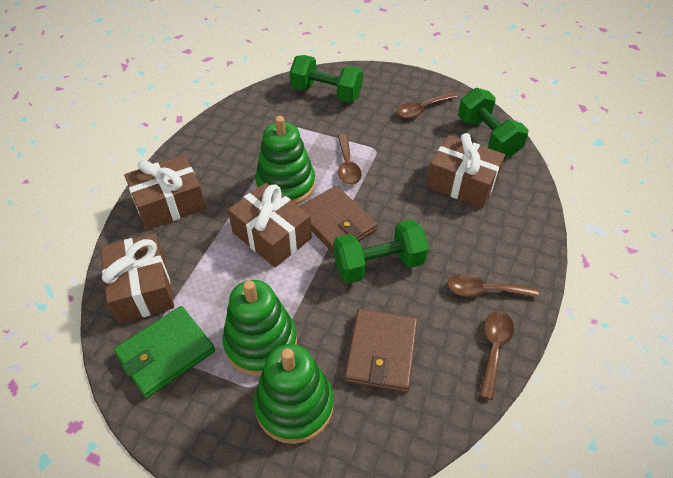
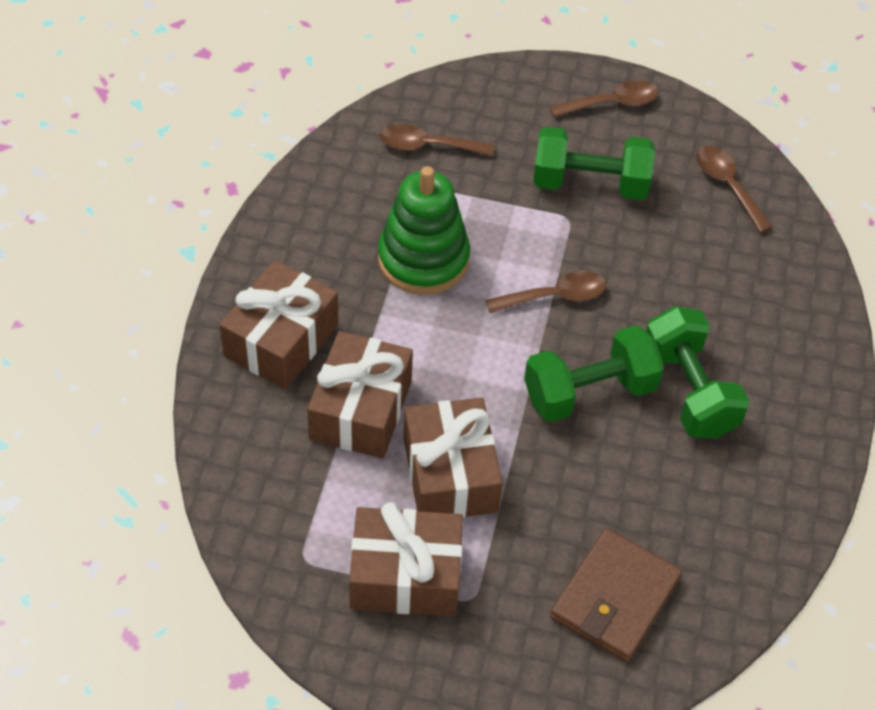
brown wallet: 2 -> 1
green stacking toy: 3 -> 1
green wallet: 1 -> 0

